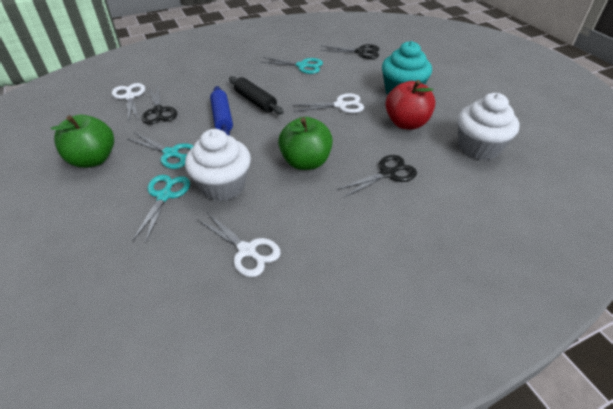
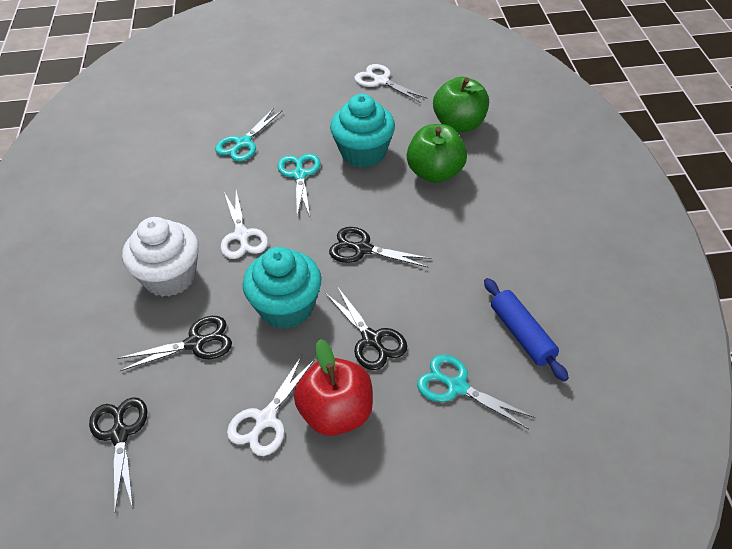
black rolling pin: 1 -> 0
black scissors: 3 -> 4
turquoise cupcake: 1 -> 2
white cupcake: 2 -> 1

